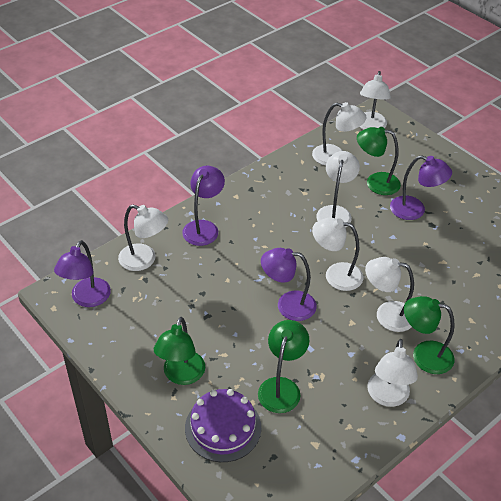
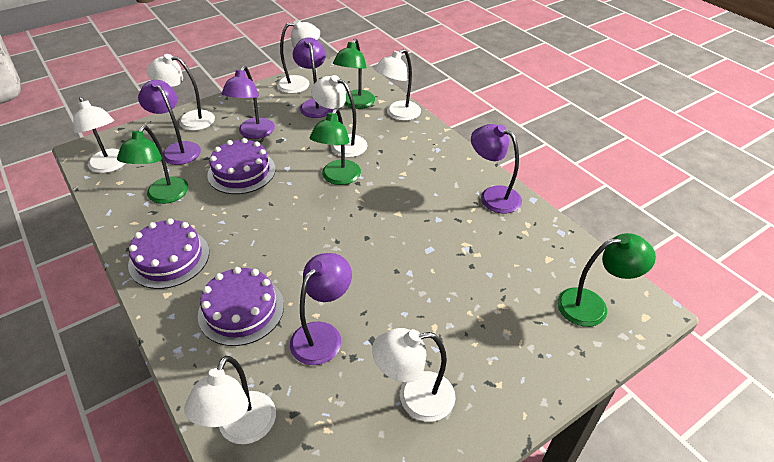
purple cake: 1 -> 3
purple lamp: 4 -> 5

